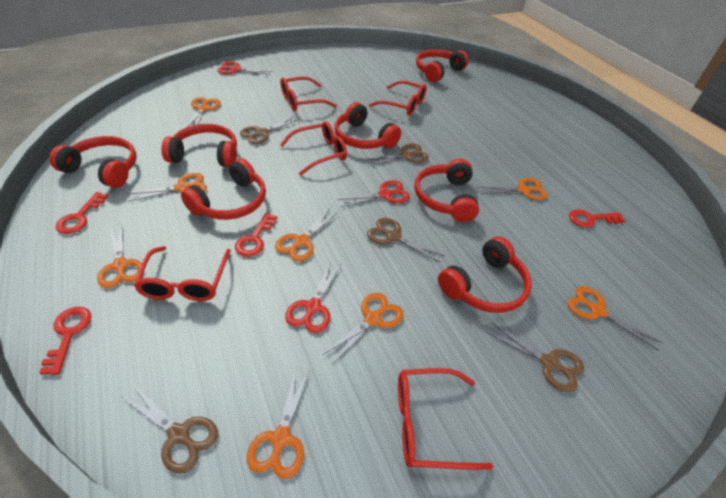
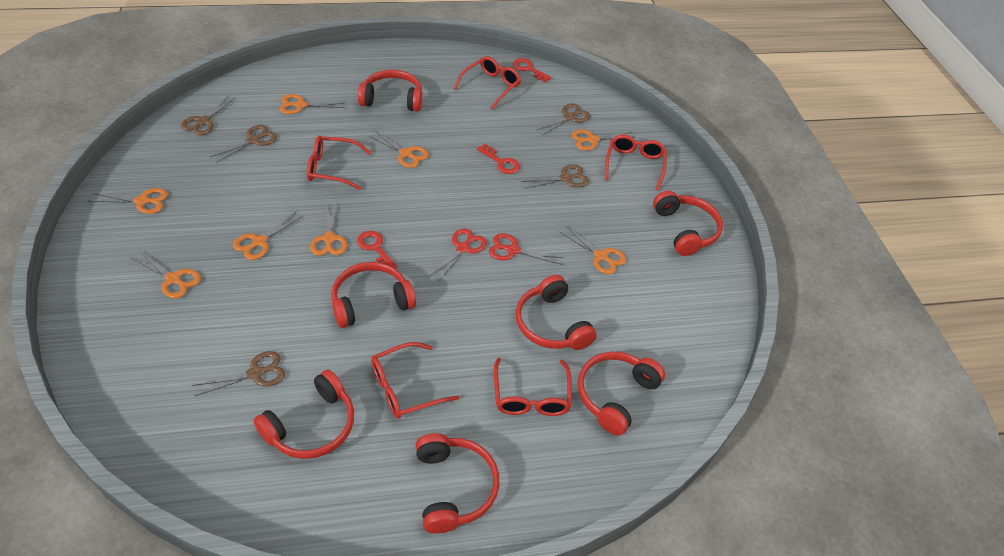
red key: 4 -> 3
red scissors: 3 -> 2

